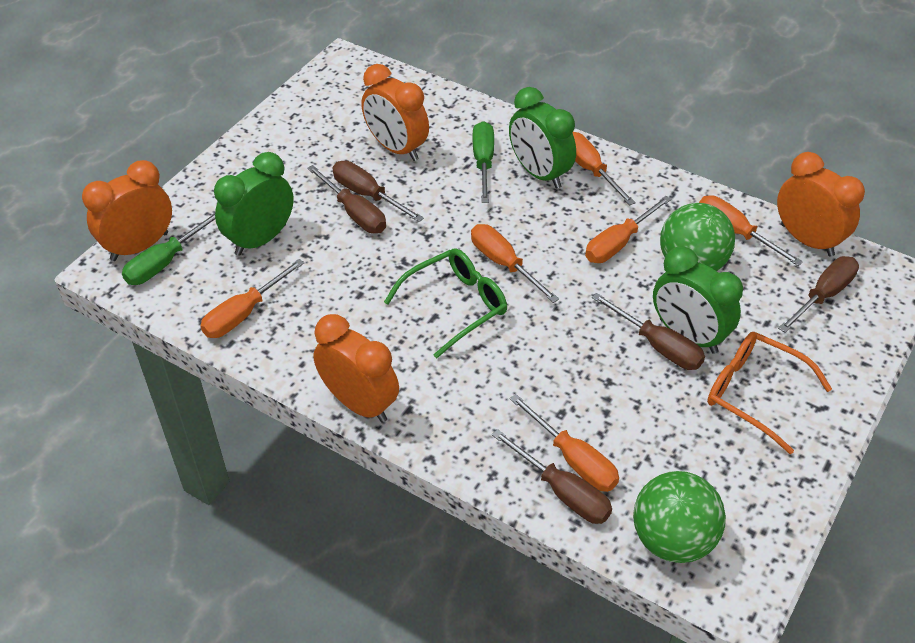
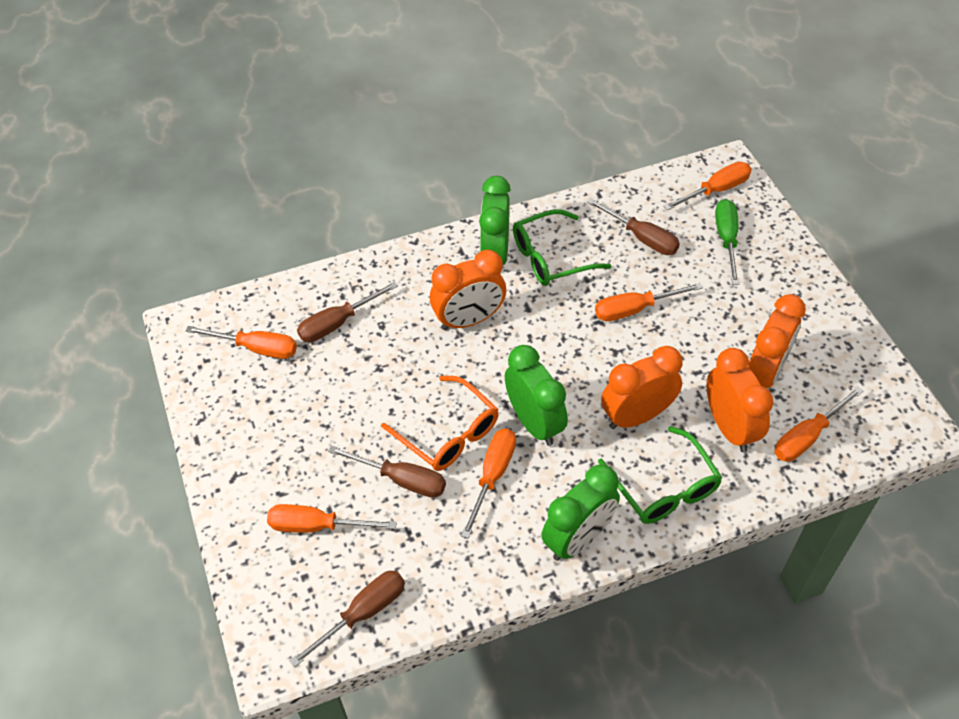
brown screwdriver: 5 -> 4
green ball: 2 -> 0
green glasses: 1 -> 2
green screwdriver: 2 -> 1

